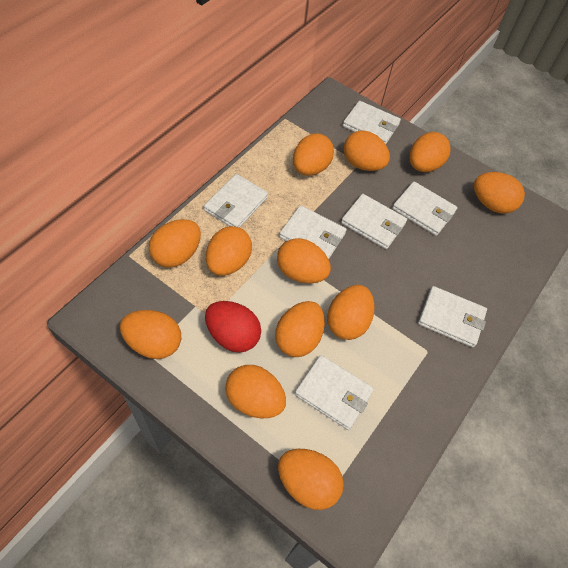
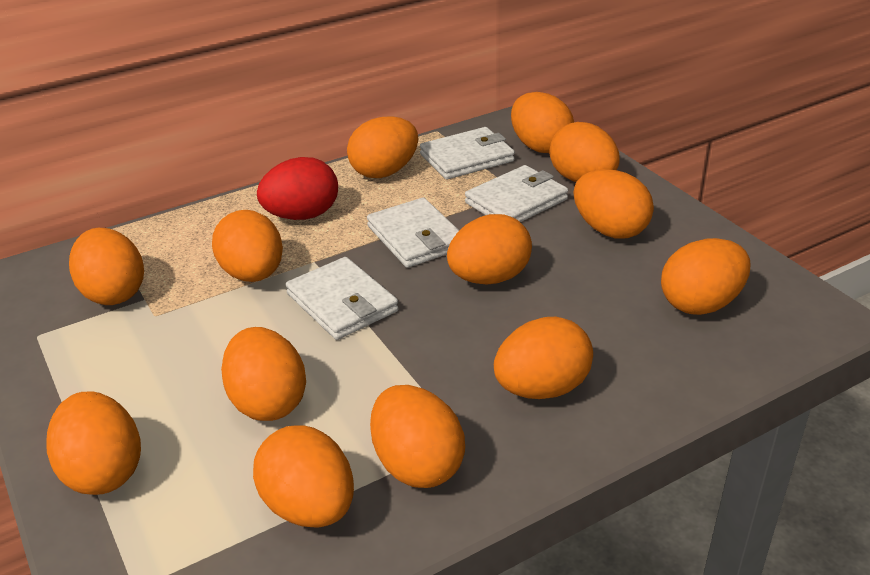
orange egg: 12 -> 13
white wallet: 7 -> 4

